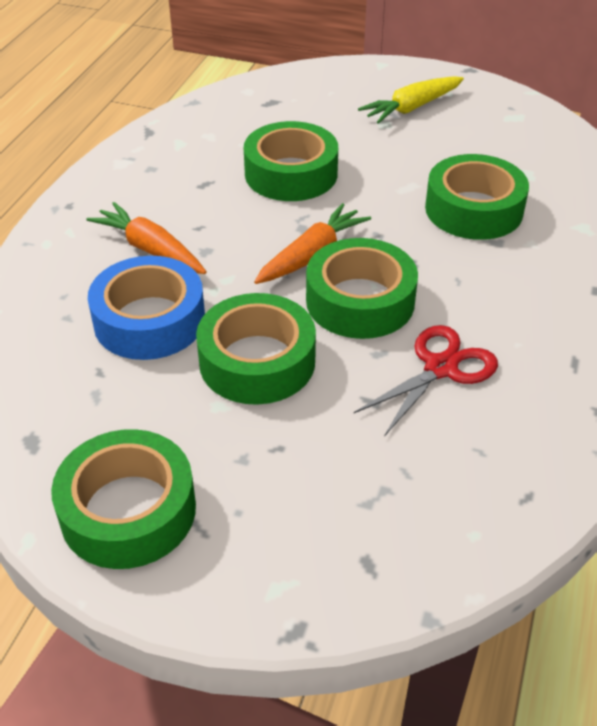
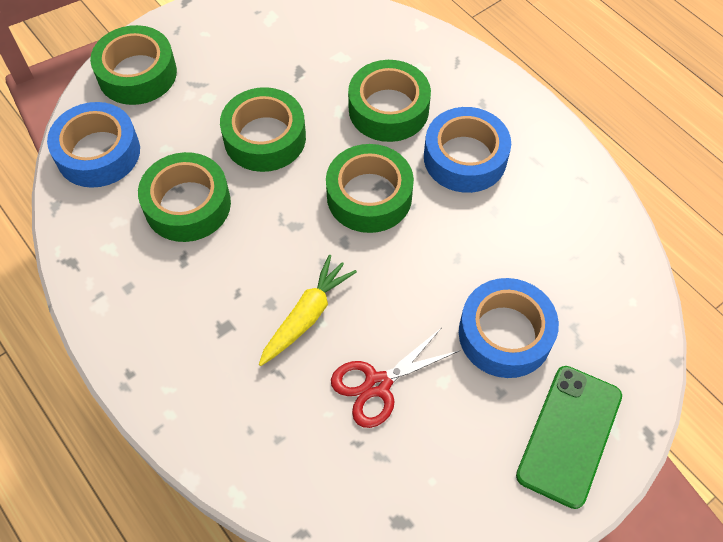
blue tape: 1 -> 3
green phone: 0 -> 1
orange carrot: 2 -> 0

